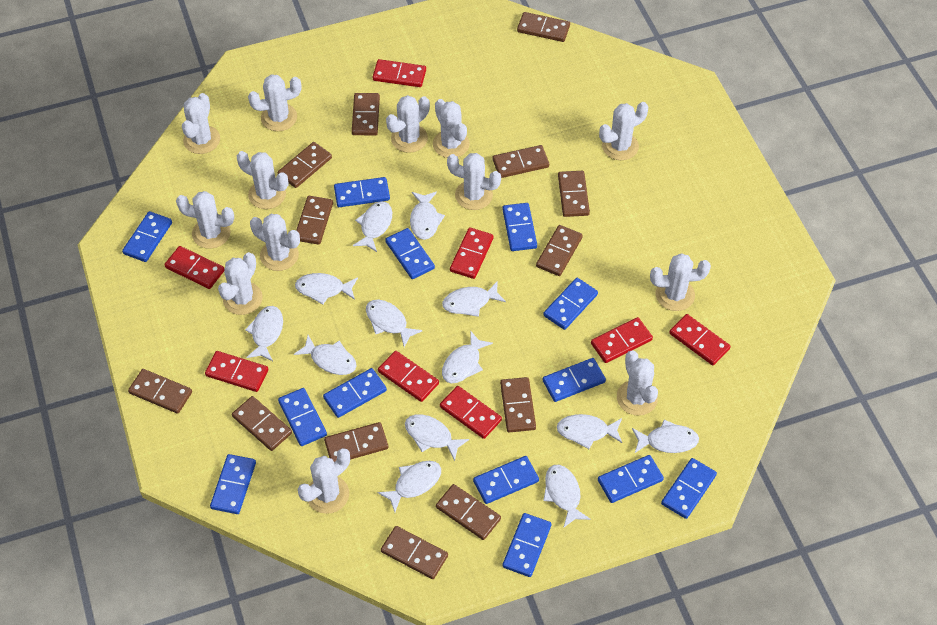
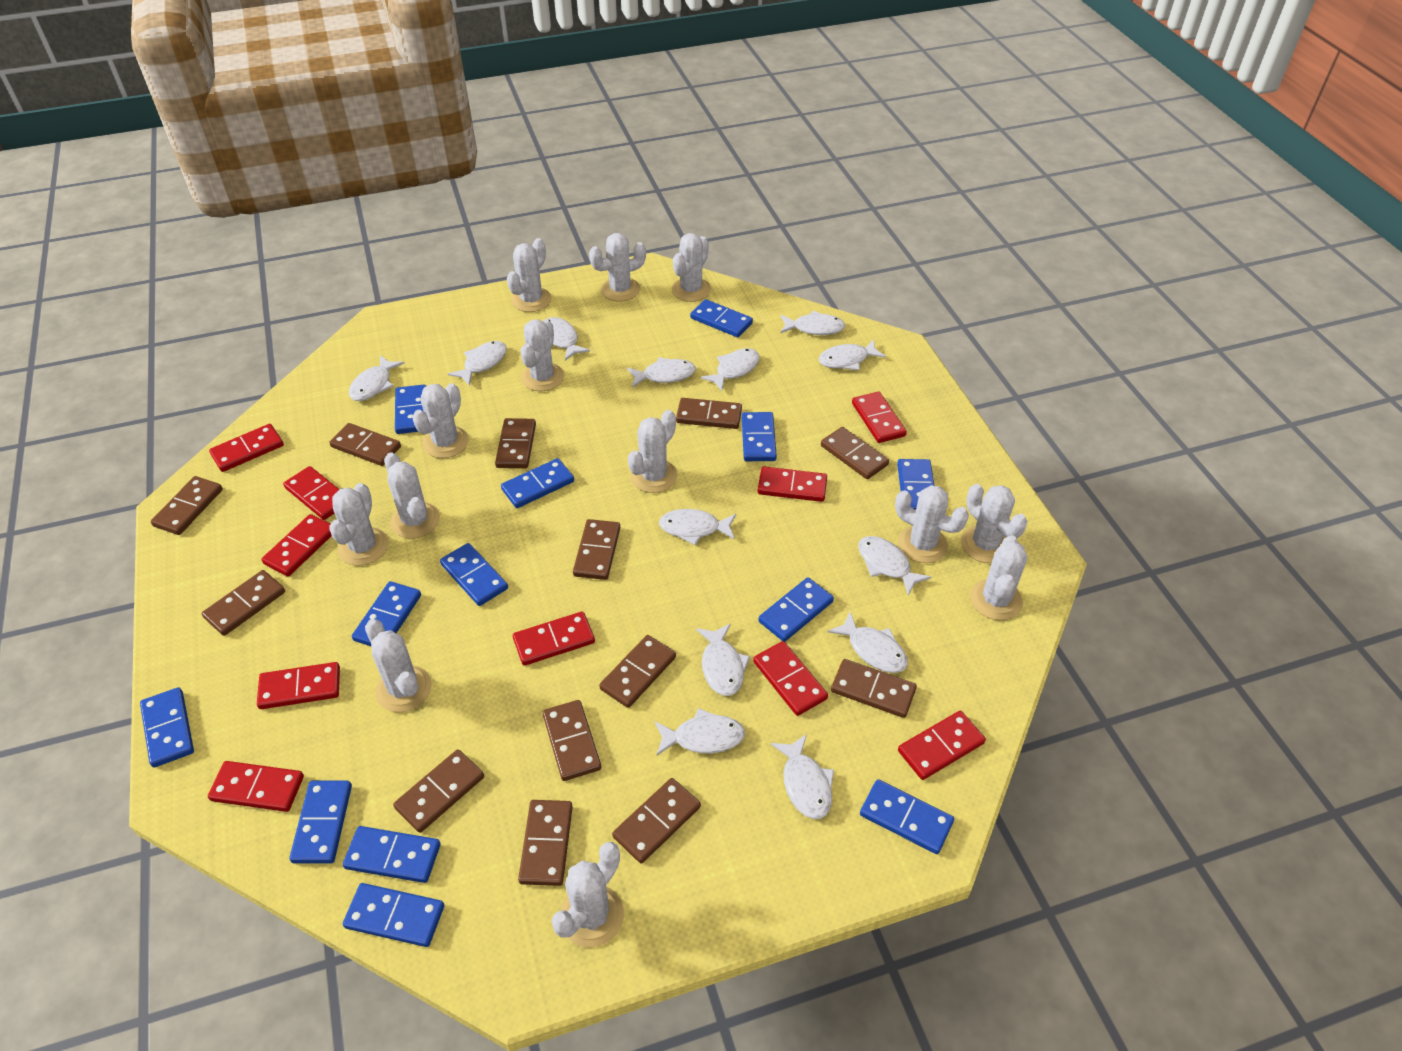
red domino: 8 -> 10

